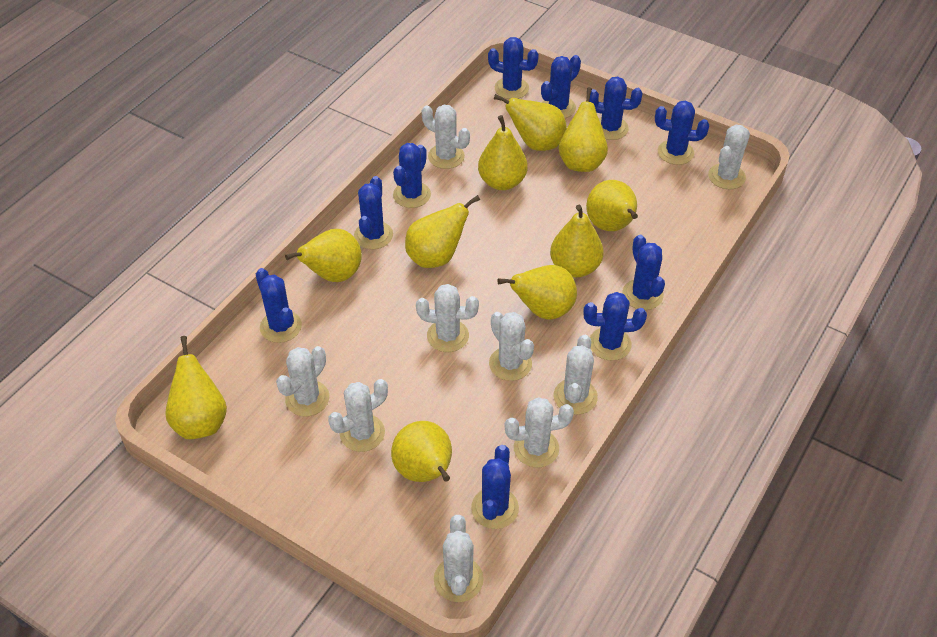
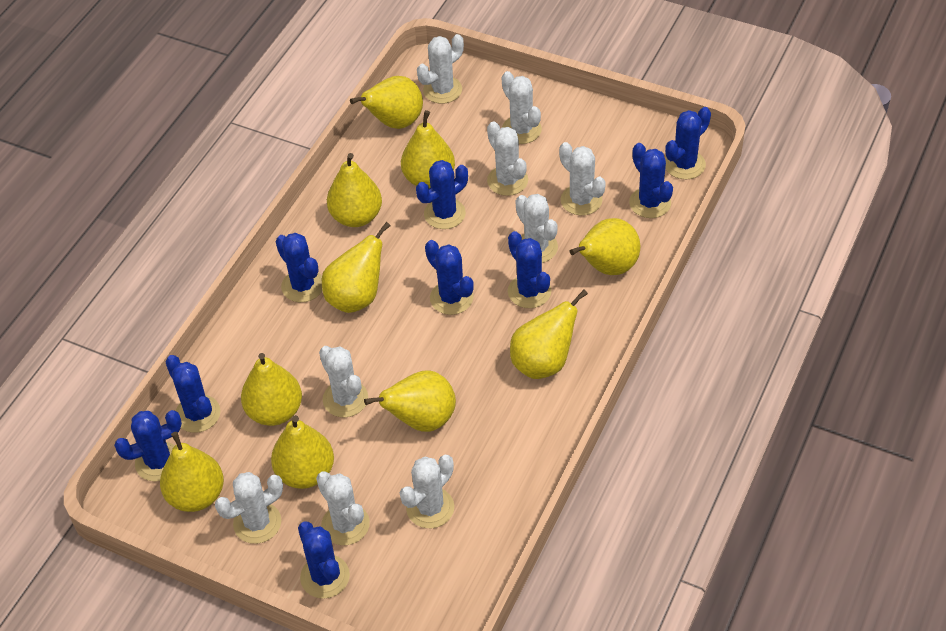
blue cactus: 10 -> 9

